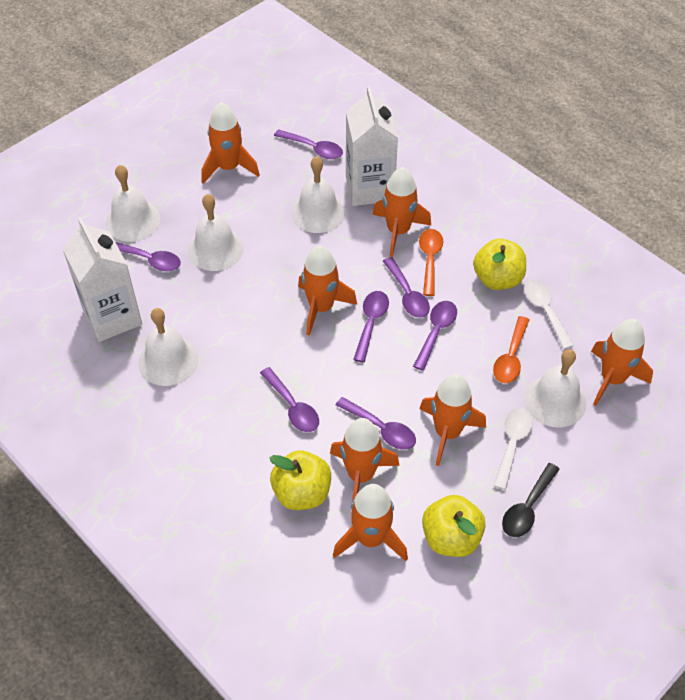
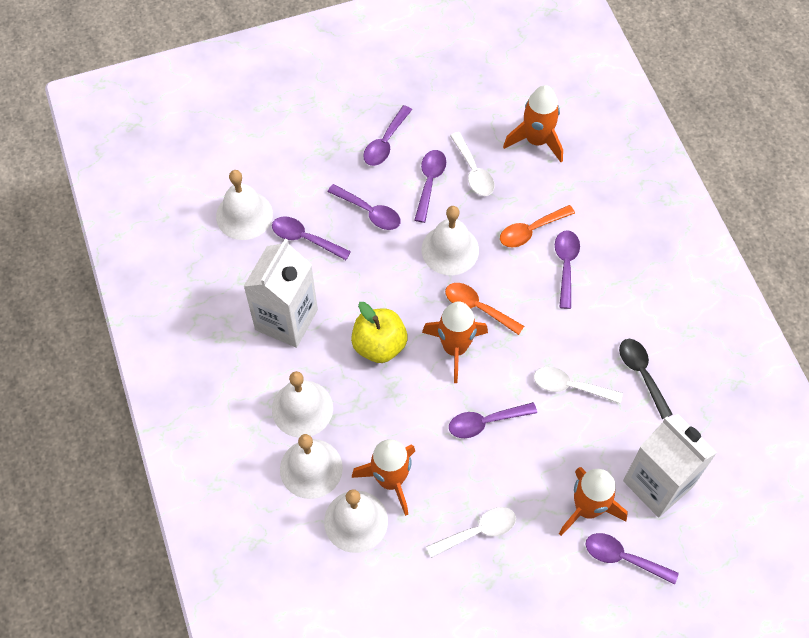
orange rocket: 7 -> 4
white spoon: 2 -> 3
yellow apple: 3 -> 1

